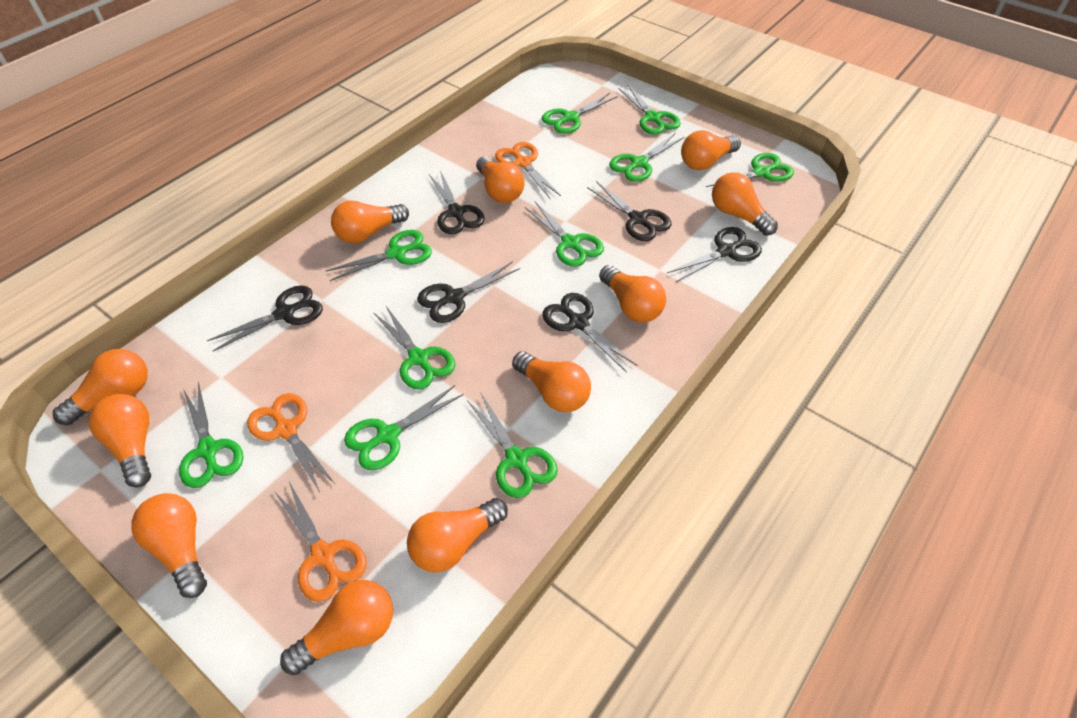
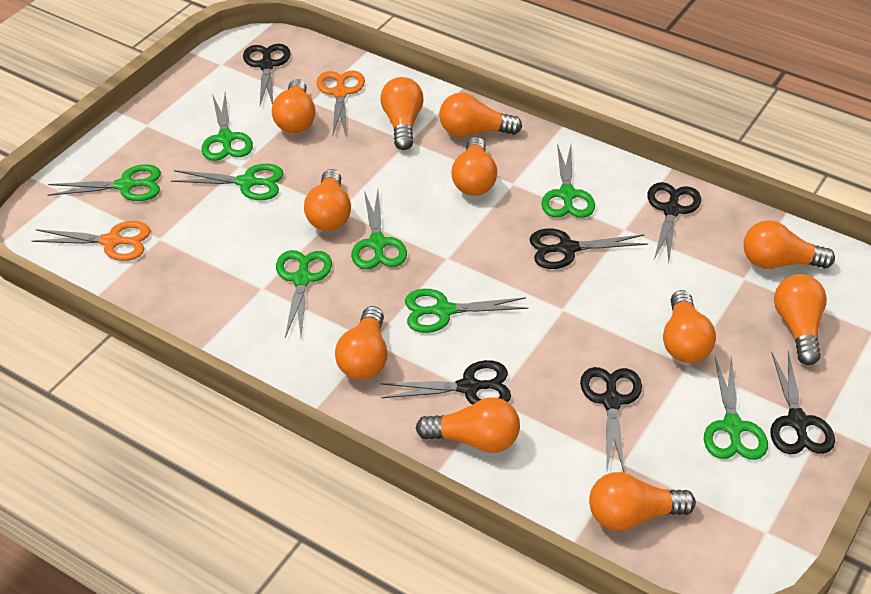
green scissors: 10 -> 8
orange scissors: 3 -> 2

